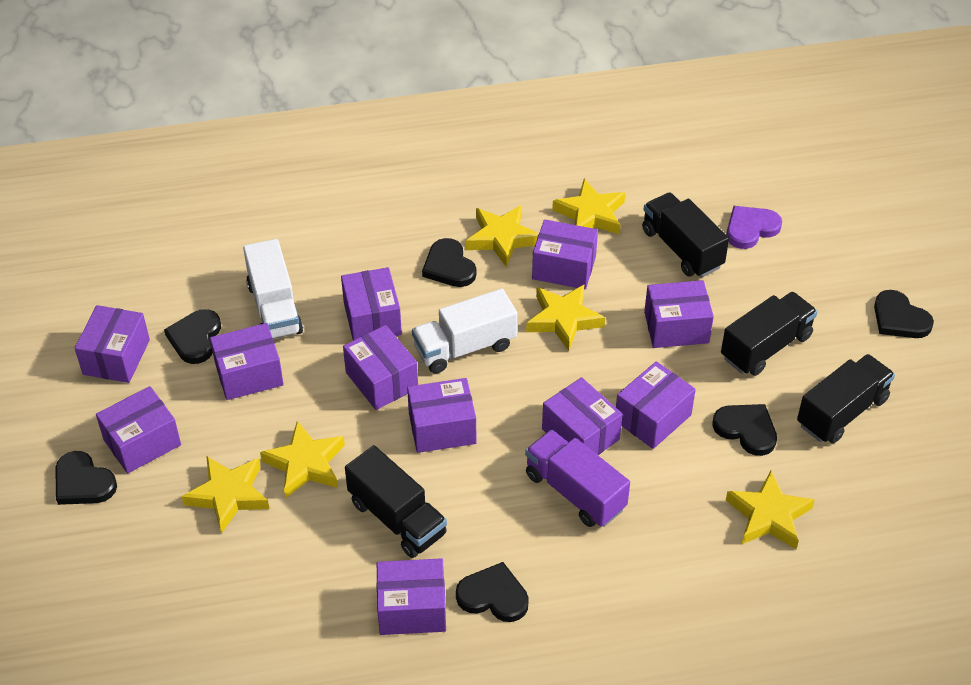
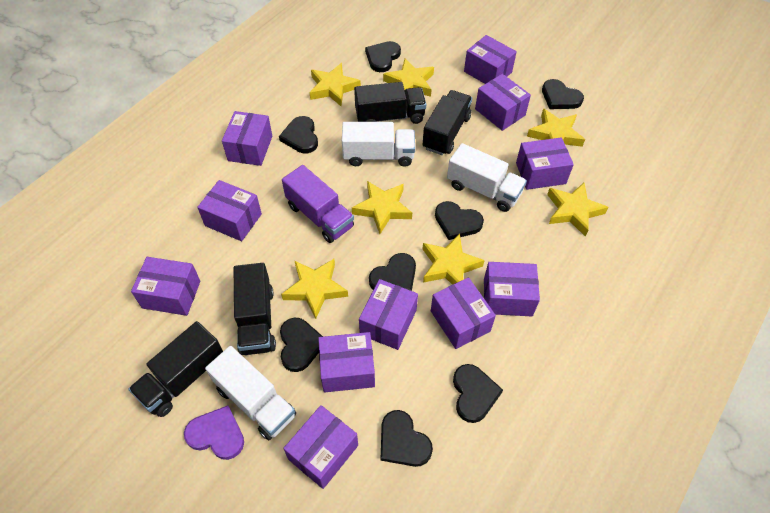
black heart: 6 -> 8
white truck: 2 -> 3
yellow star: 6 -> 7

